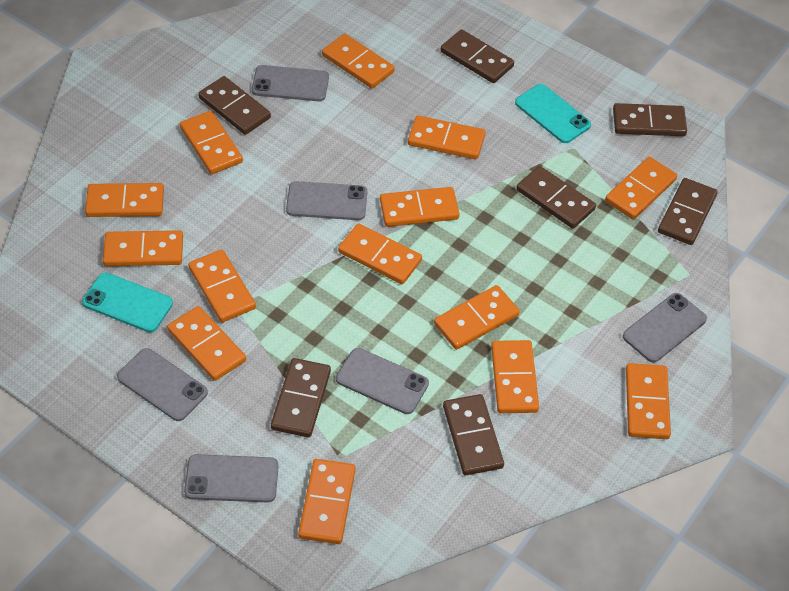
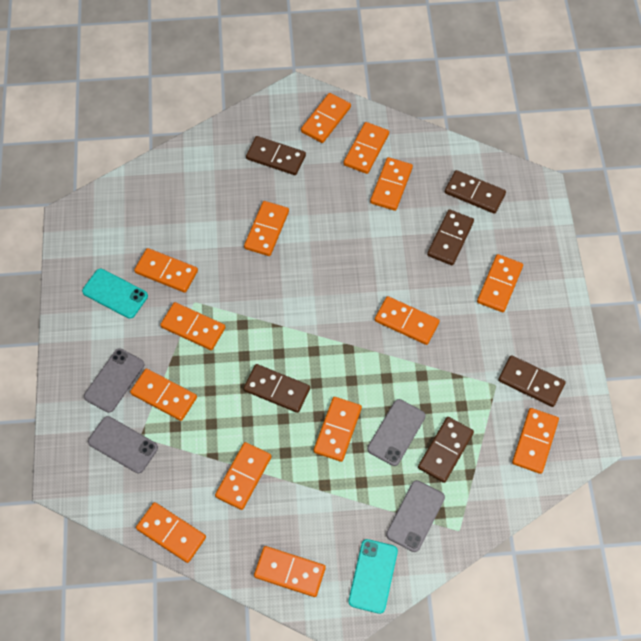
brown domino: 7 -> 6
grey phone: 6 -> 4

